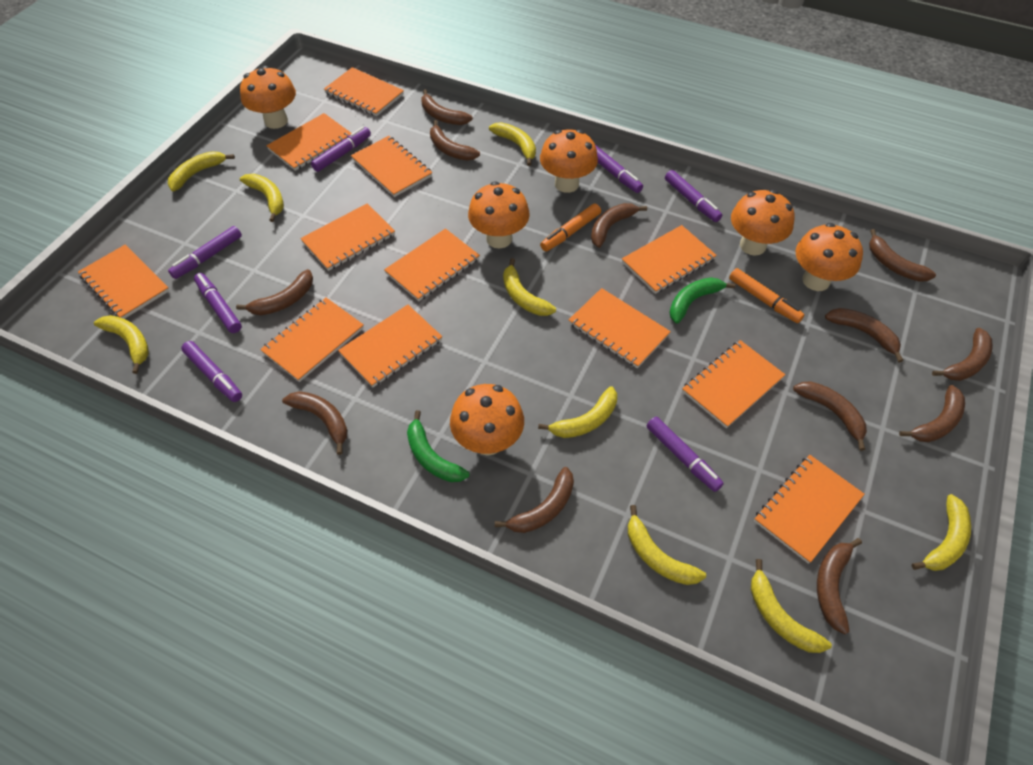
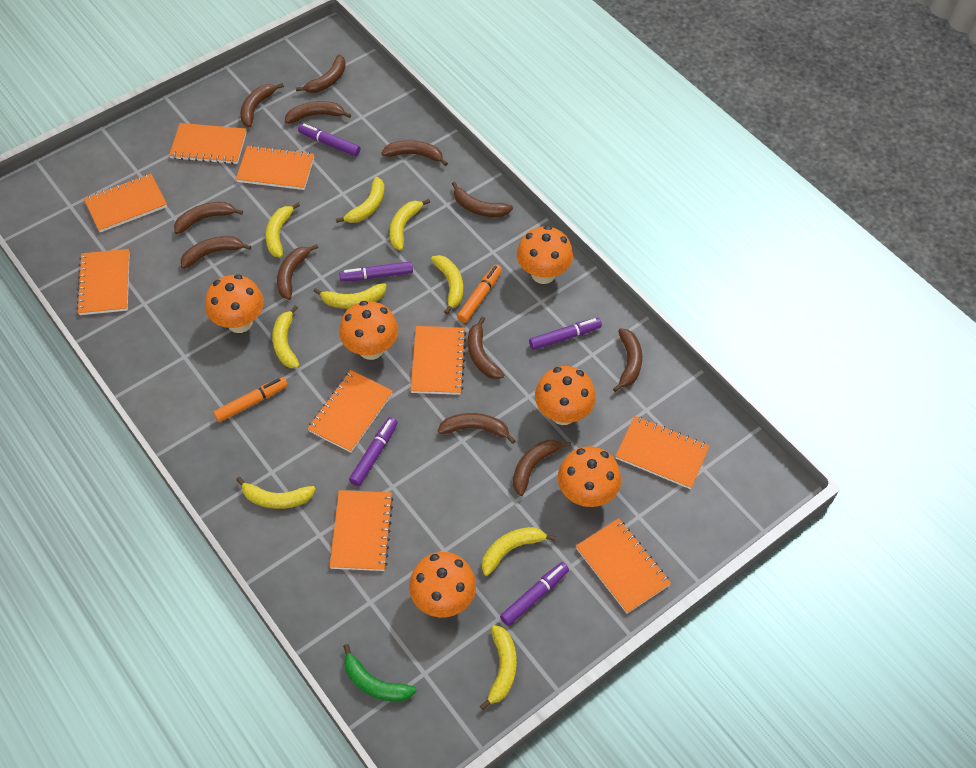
green banana: 2 -> 1
orange notebook: 12 -> 9
purple marker: 7 -> 5

